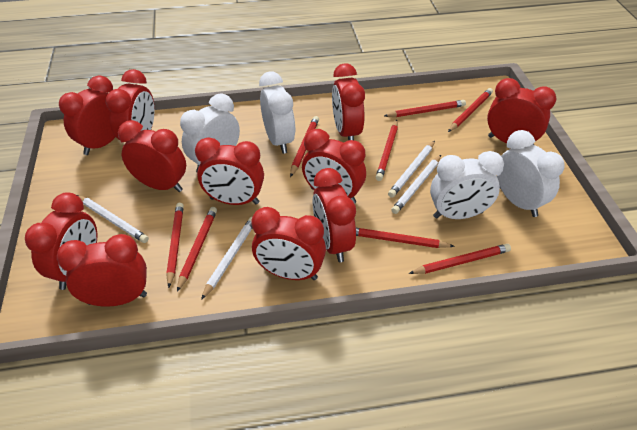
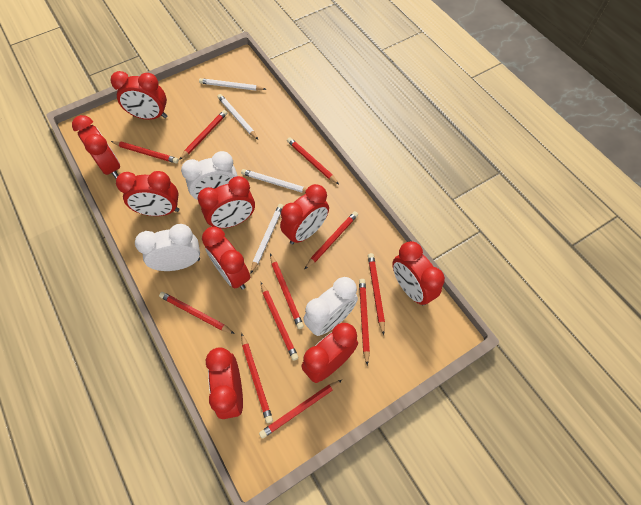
red clock: 11 -> 9
red pencil: 8 -> 11
white clock: 4 -> 3

